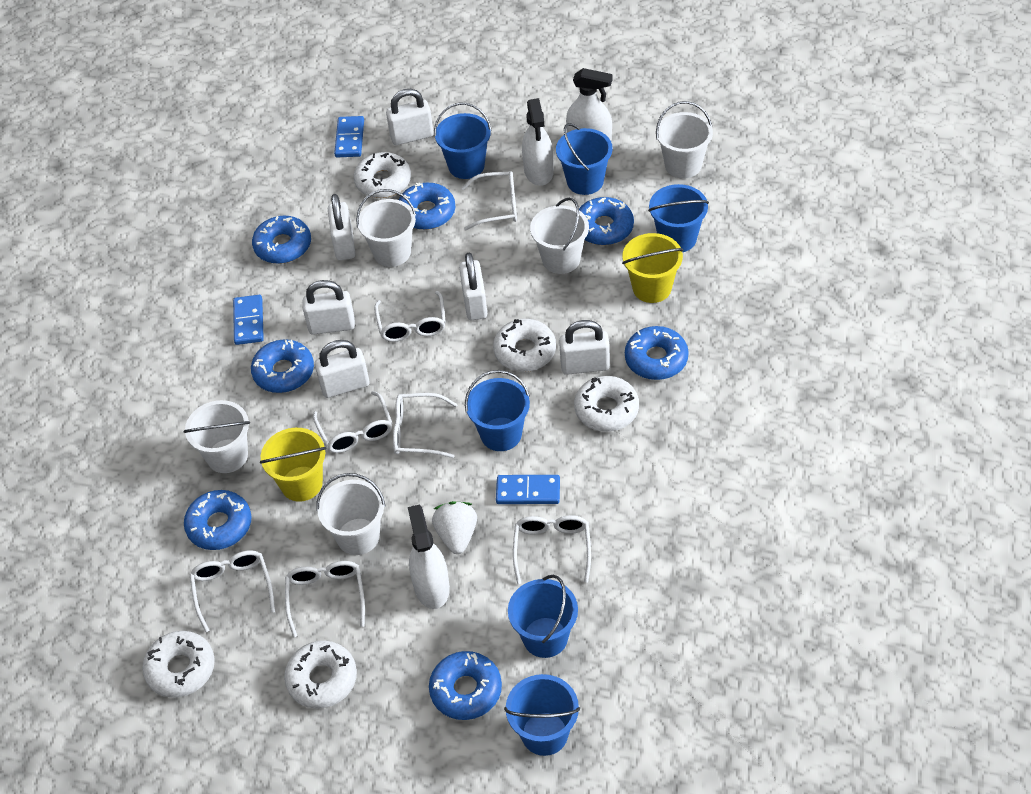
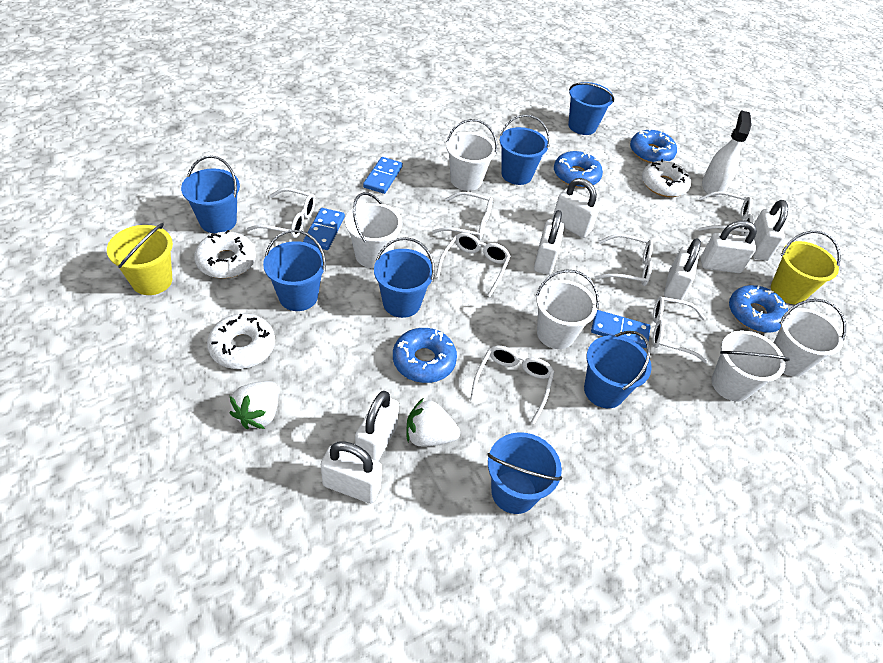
blue bucket: 6 -> 7
blue donut: 7 -> 4
white donut: 5 -> 3
white padlock: 6 -> 7
white spray bottle: 3 -> 1
white strawberry: 1 -> 2

